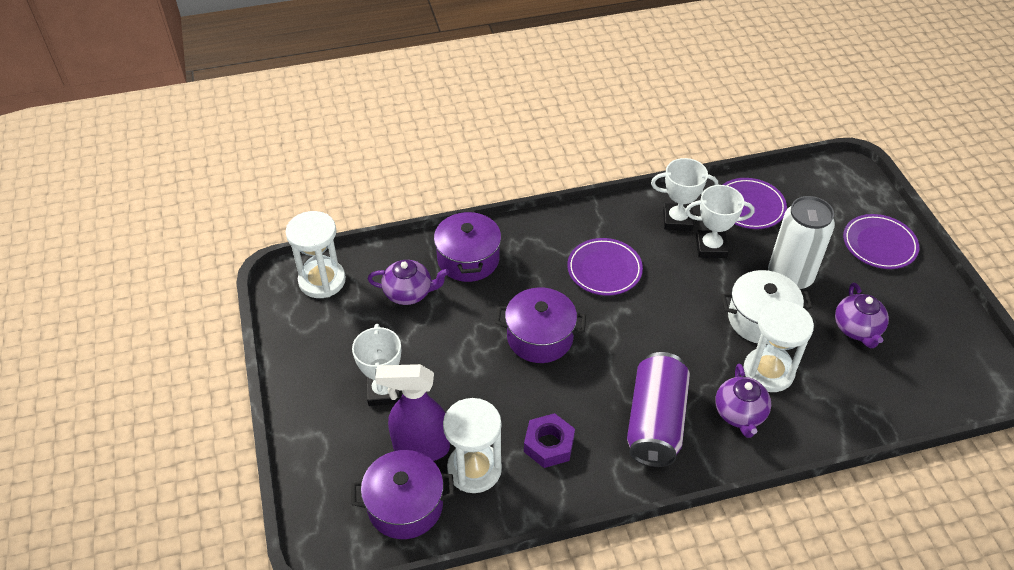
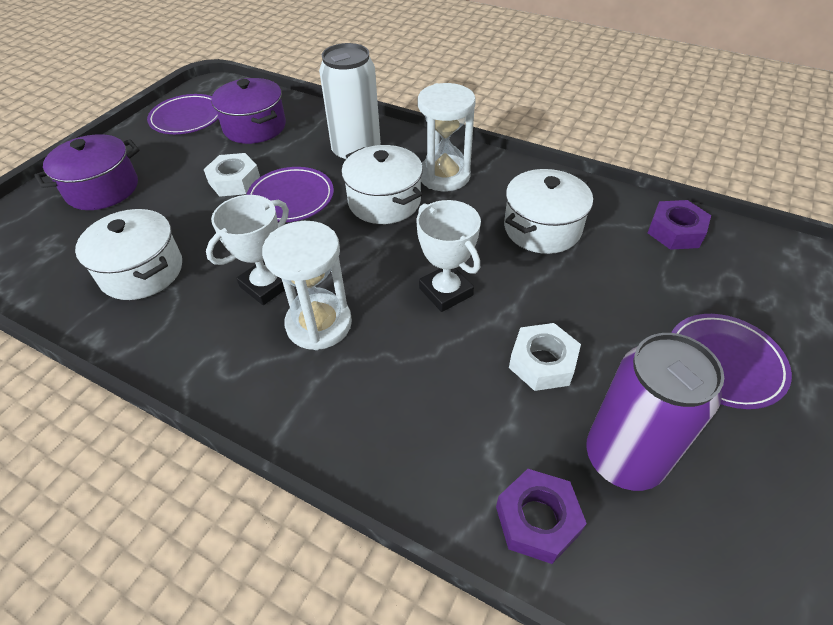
purple nut: 1 -> 2
purple pot: 3 -> 2
purple spray bottle: 1 -> 0
purple teapot: 3 -> 0
white hourglass: 3 -> 2
white nut: 0 -> 2
white pot: 1 -> 3
white trophy: 3 -> 2

